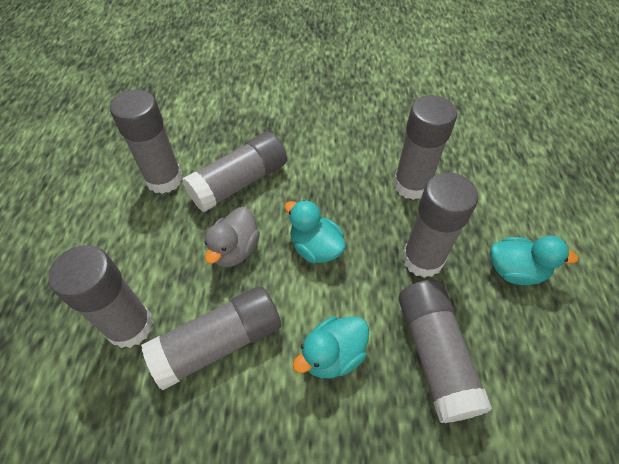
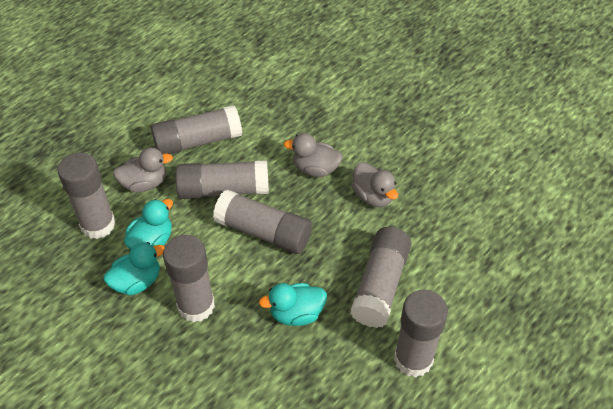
grey duck: 1 -> 3

